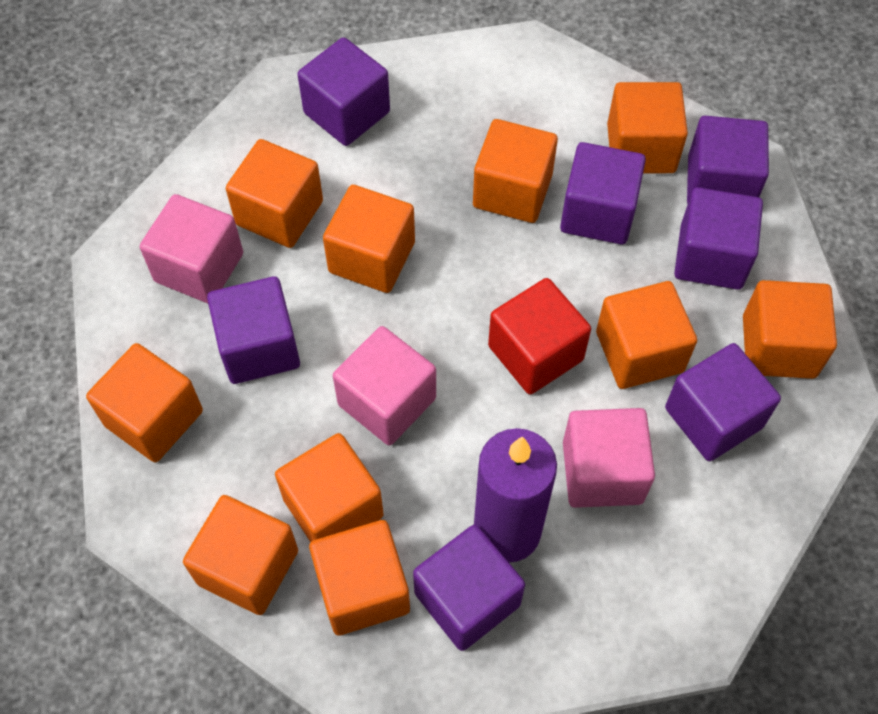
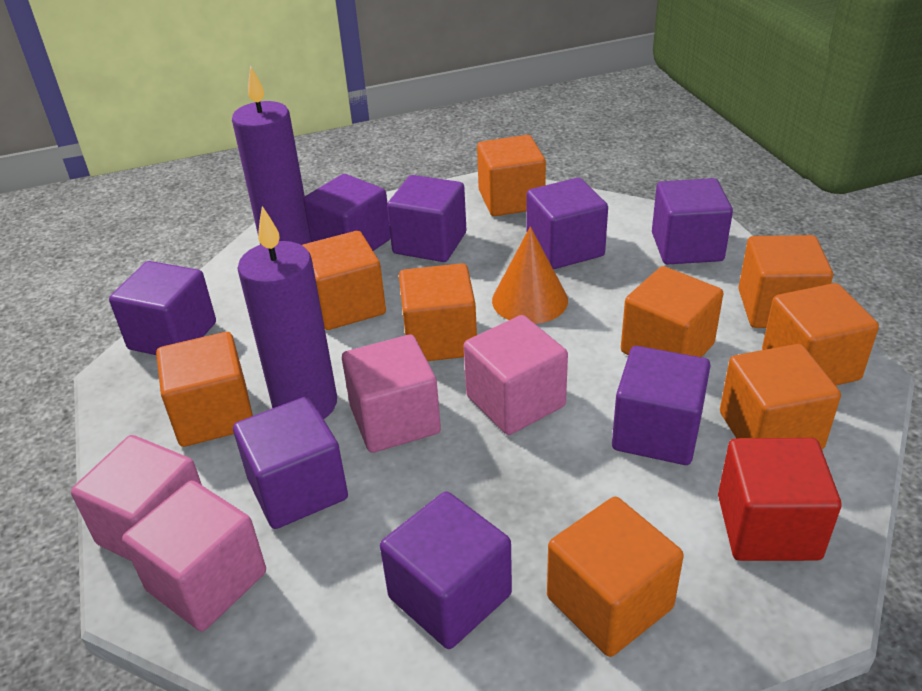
orange cone: 0 -> 1
orange cube: 10 -> 9
pink cube: 3 -> 4
purple candle: 1 -> 2
purple cube: 7 -> 8

